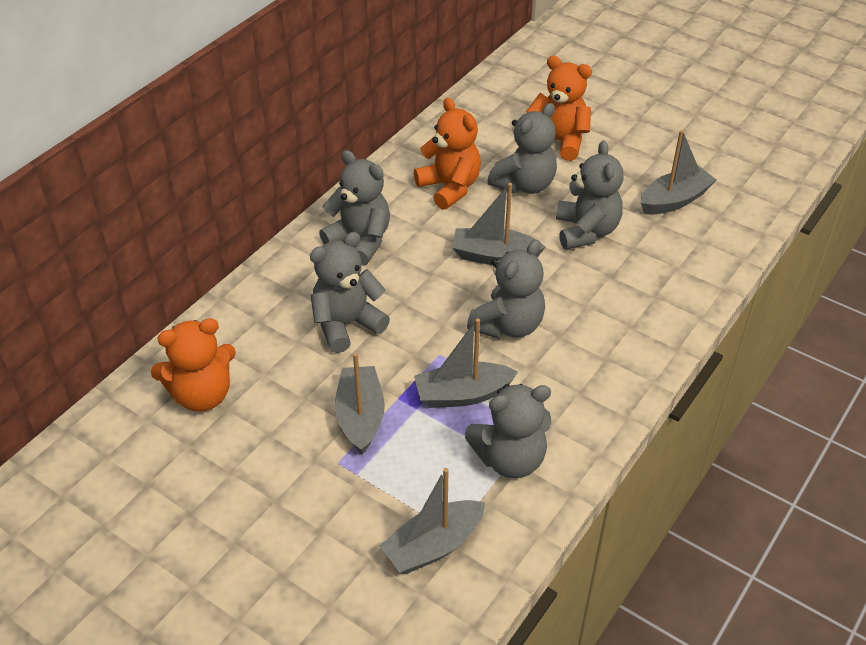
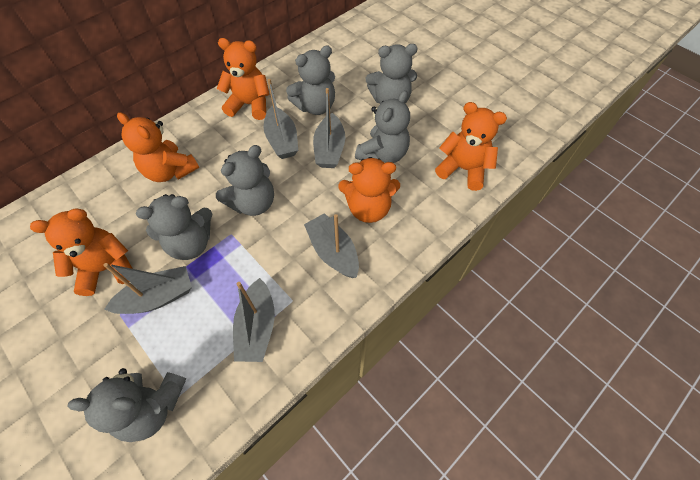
orange teddy bear: 3 -> 5

